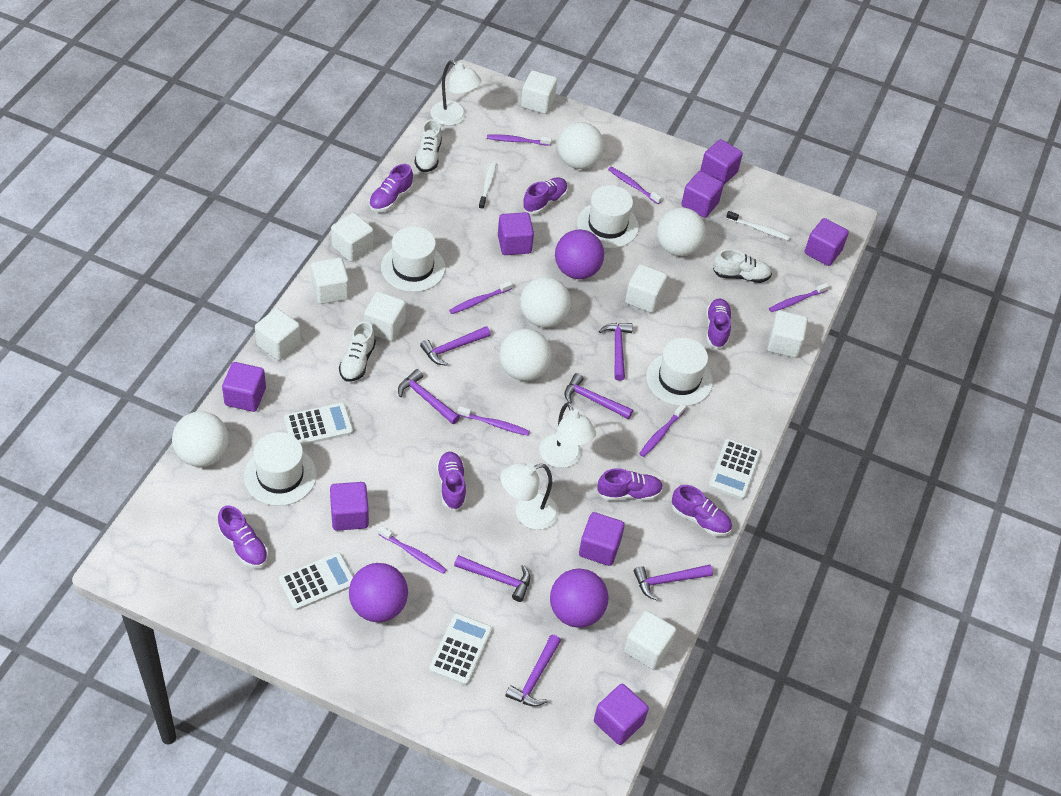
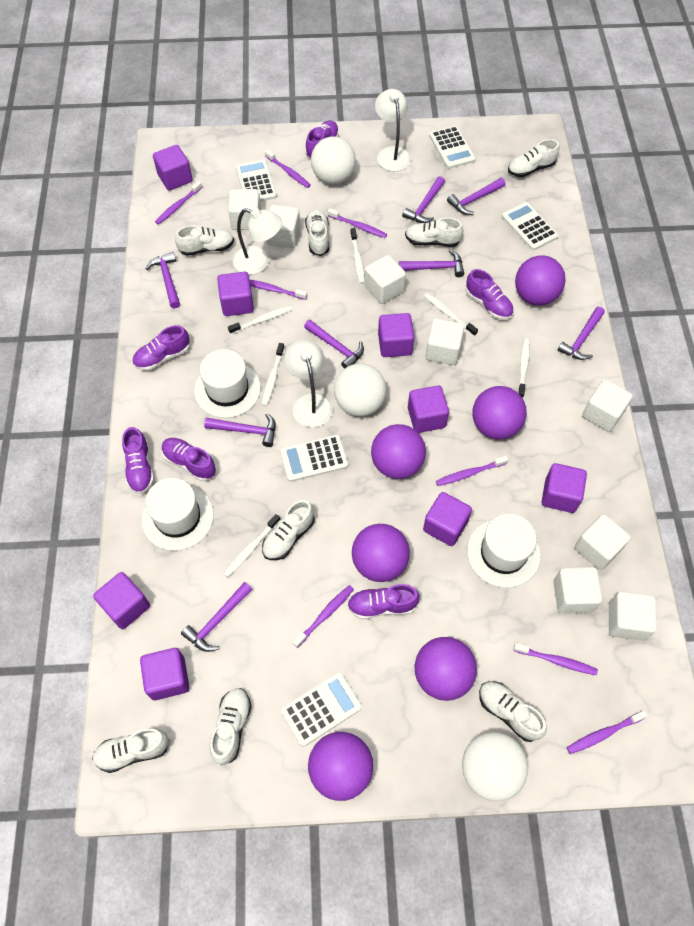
purple ball: 3 -> 6
purple hammer: 7 -> 8
purple shoe: 7 -> 6
purple toothbrush: 7 -> 8
white ball: 5 -> 3
white calculator: 4 -> 5
white hat: 4 -> 3
white shoe: 3 -> 8
white toothbrush: 2 -> 6

